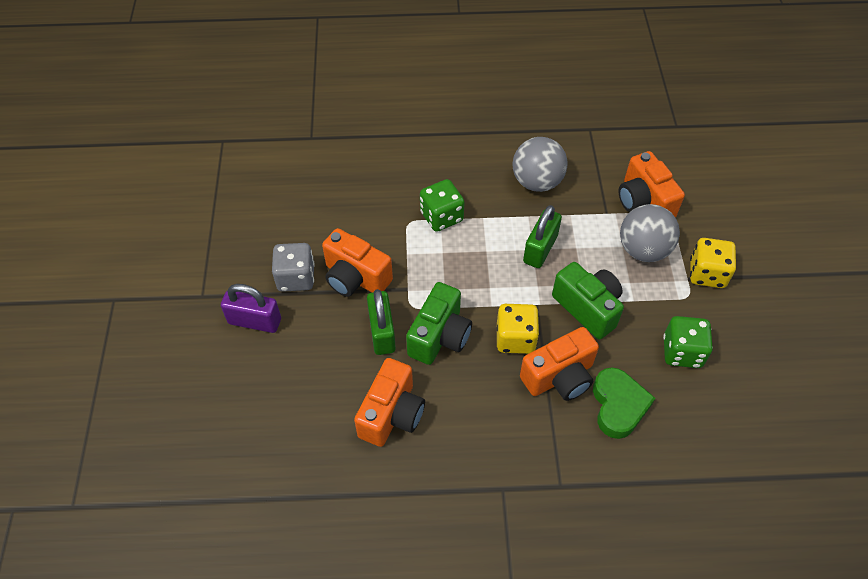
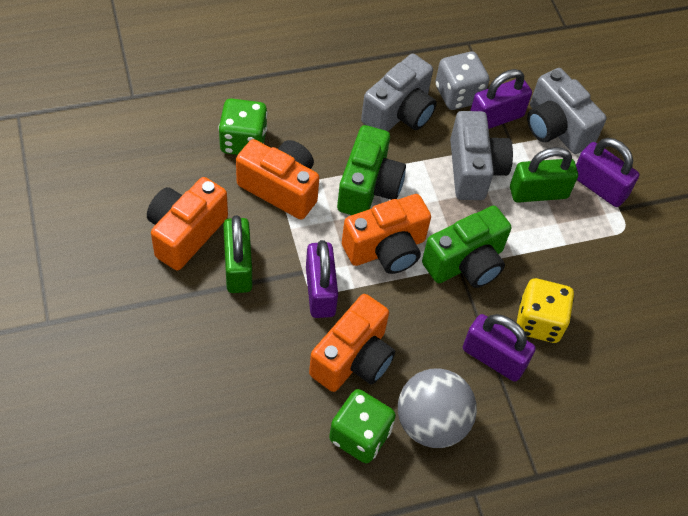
green heart: 1 -> 0
grey ball: 2 -> 1
grey camera: 0 -> 3
purple padlock: 1 -> 4
yellow dice: 2 -> 1

